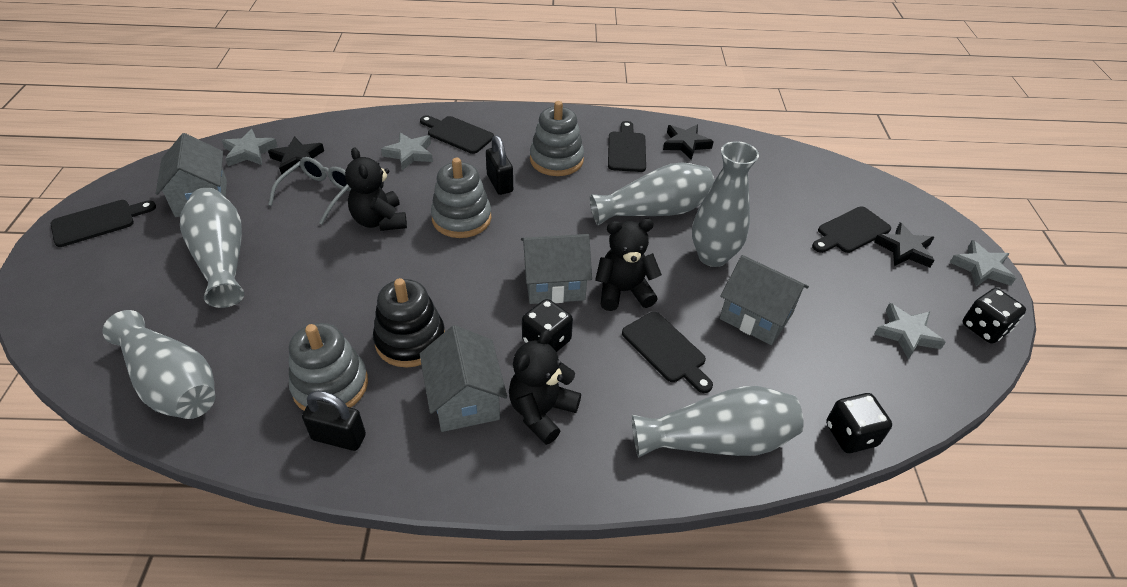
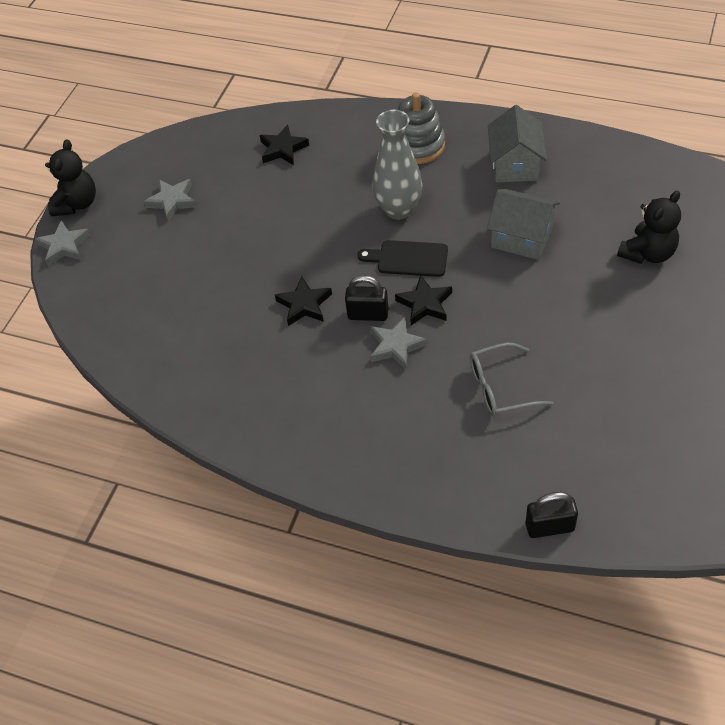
black cutting board: 5 -> 1
black dice: 3 -> 0
black stacking toy: 1 -> 0
black teddy bear: 3 -> 2
grey house: 4 -> 2
grey stacking toy: 3 -> 1
grey star: 4 -> 3
grey vase: 5 -> 1

